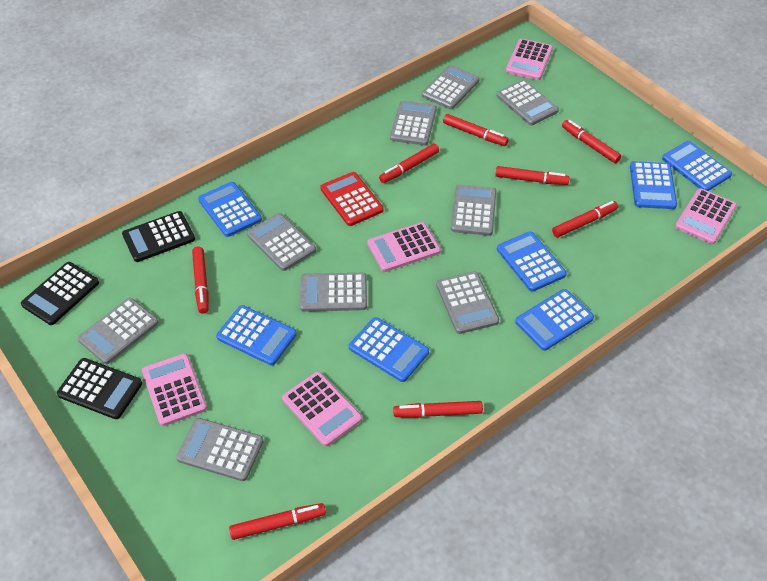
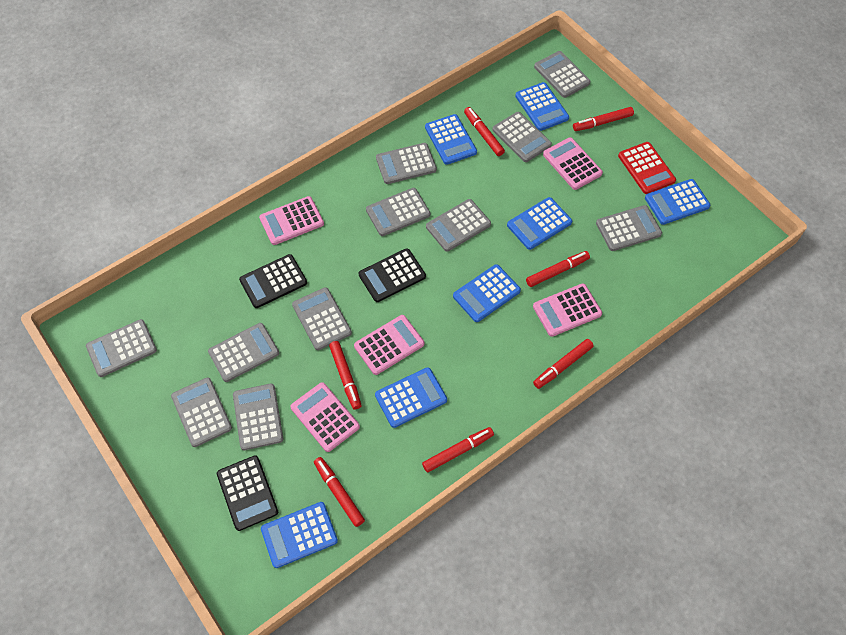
grey calculator: 9 -> 11
red marker: 8 -> 7

